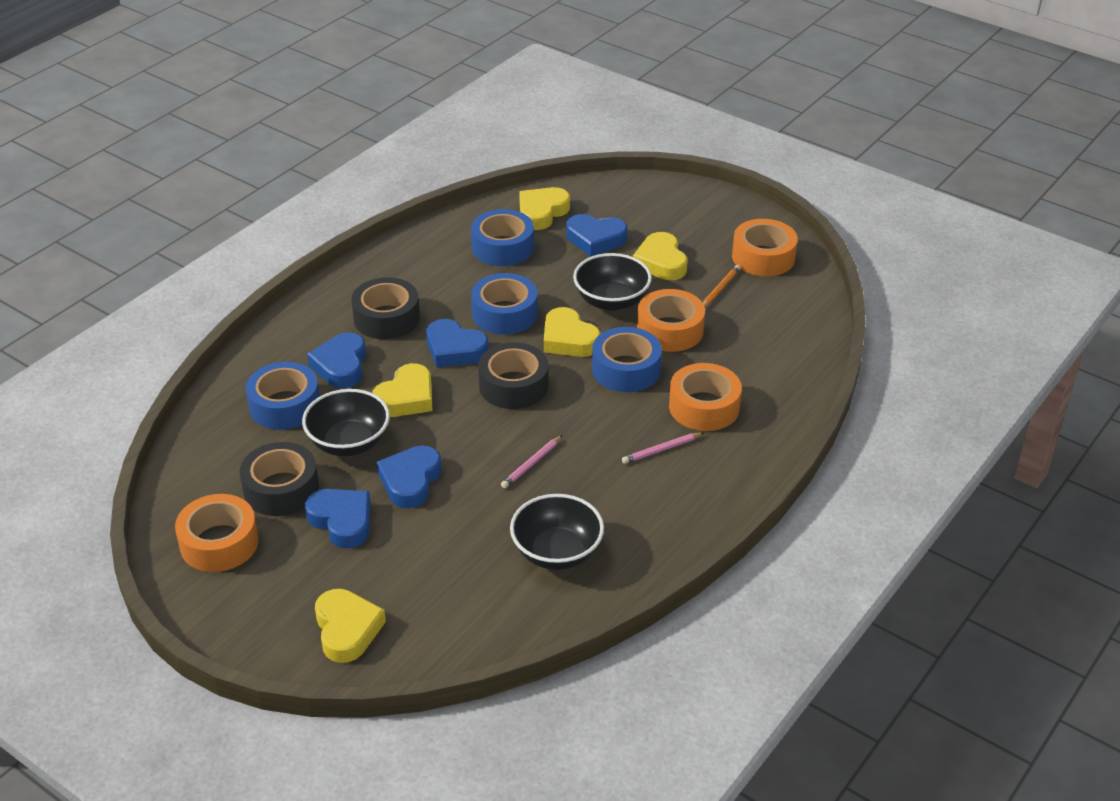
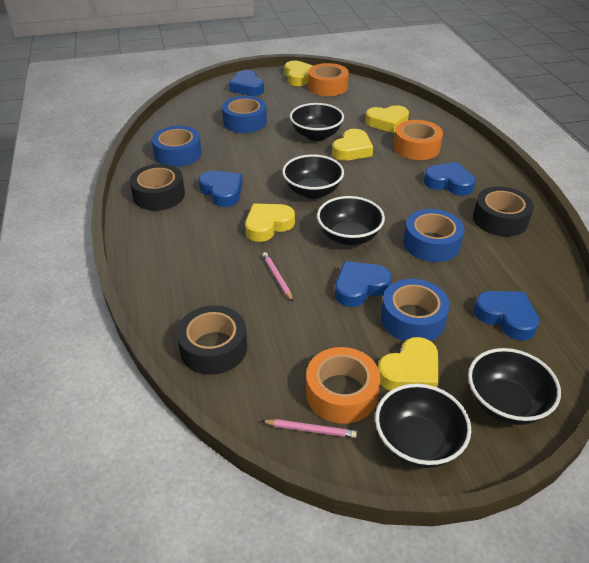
black bowl: 3 -> 5
orange pencil: 1 -> 0
orange tape: 4 -> 3

